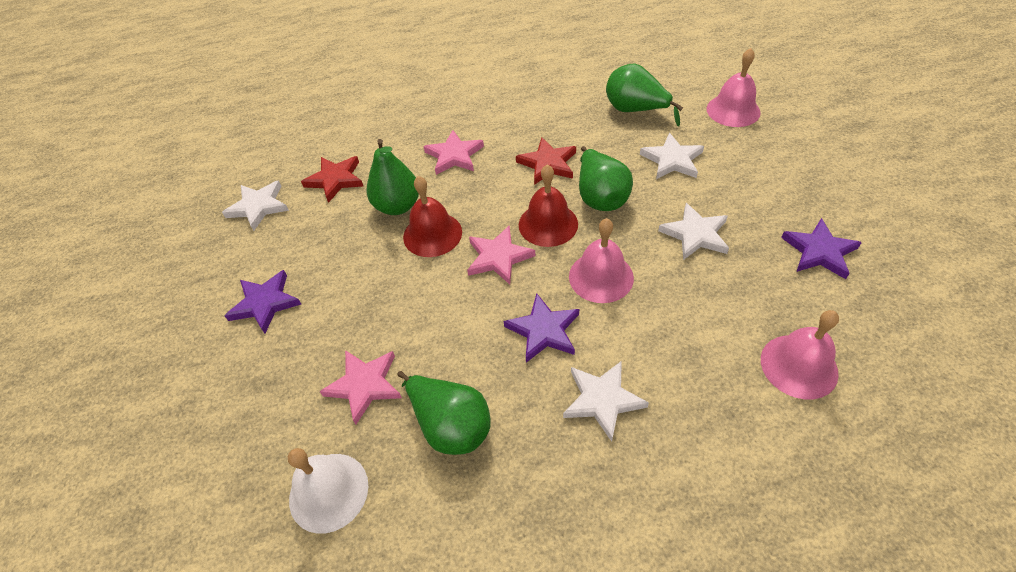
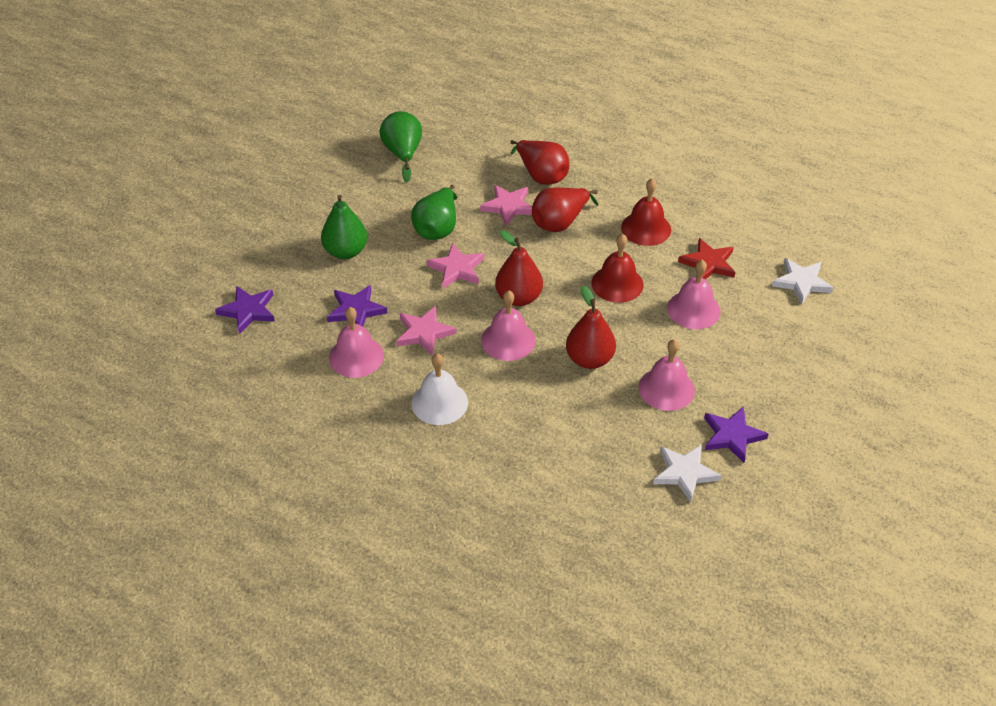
green pear: 4 -> 3
pink bell: 3 -> 4
red pear: 0 -> 4
red star: 2 -> 1
white star: 4 -> 2

